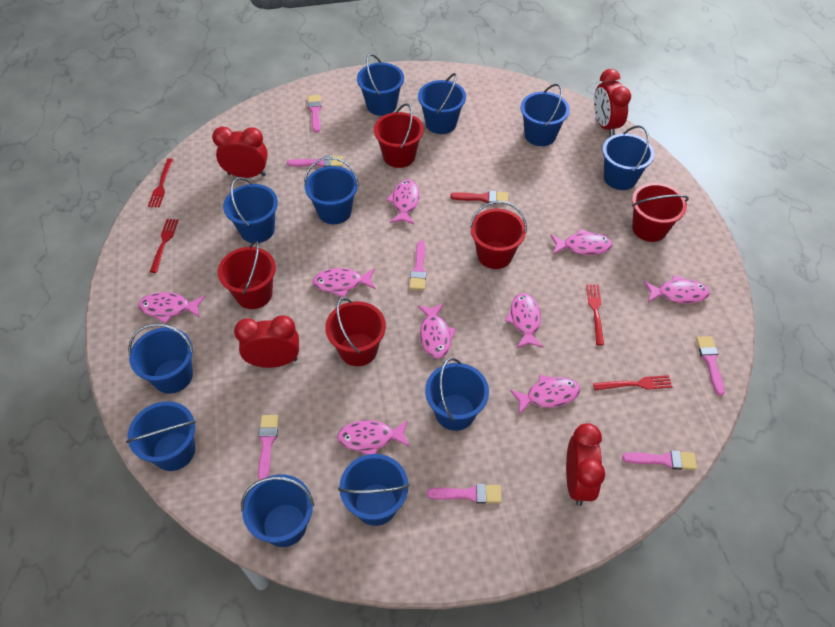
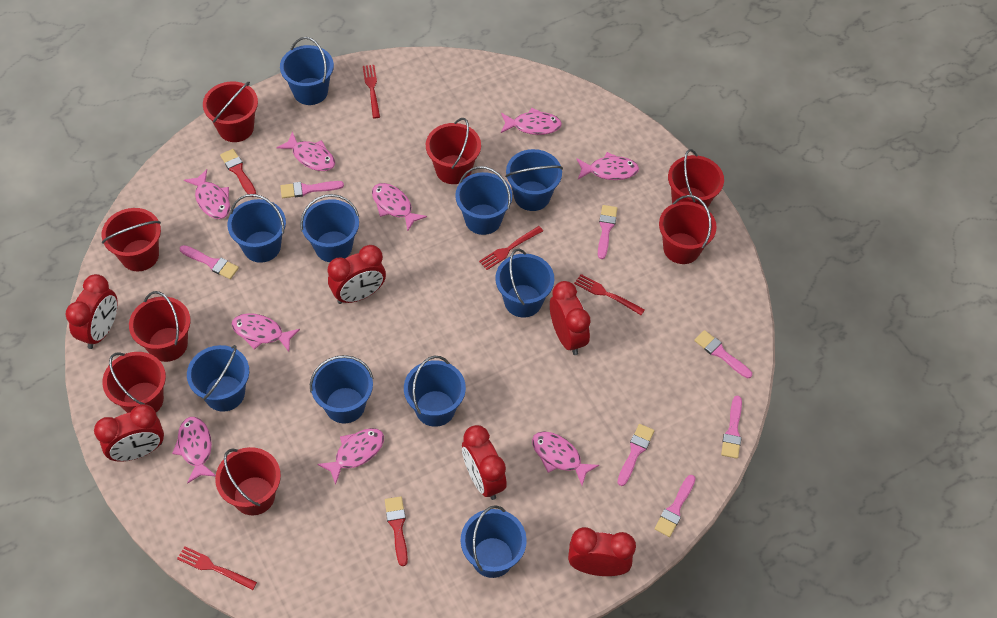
blue bucket: 11 -> 10
red brush: 1 -> 2
red bucket: 5 -> 8
red clock: 4 -> 6

